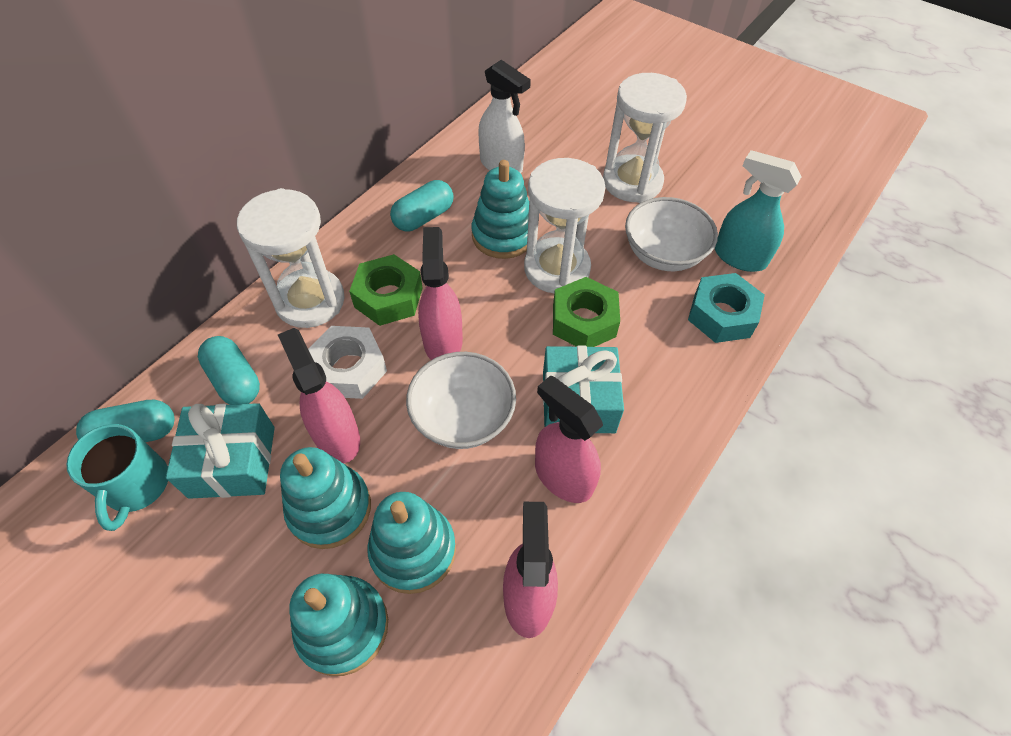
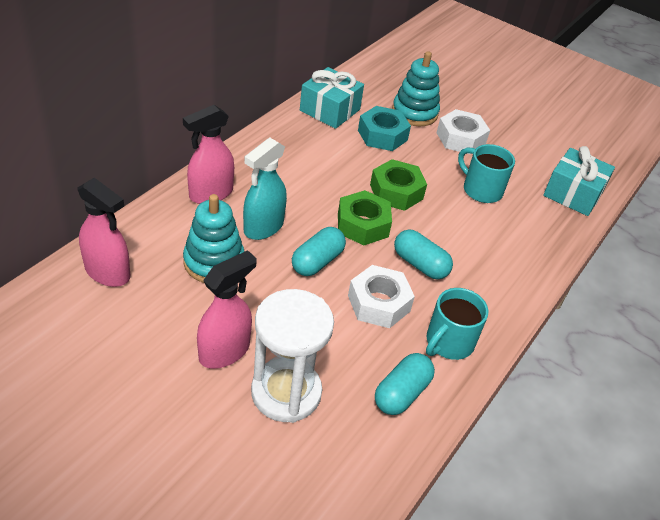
pink spray bottle: 4 -> 3
turquoise mug: 1 -> 2
turquoise stacking toy: 4 -> 2
white bowl: 2 -> 0
white hourglass: 3 -> 1
white nut: 1 -> 2
white spray bottle: 1 -> 0

